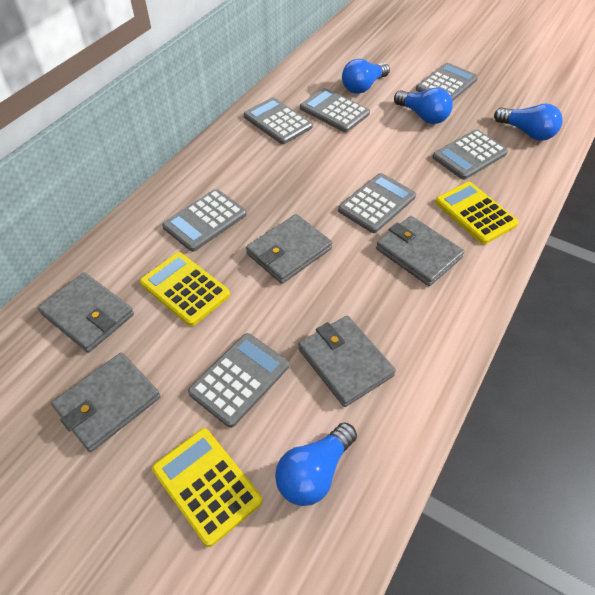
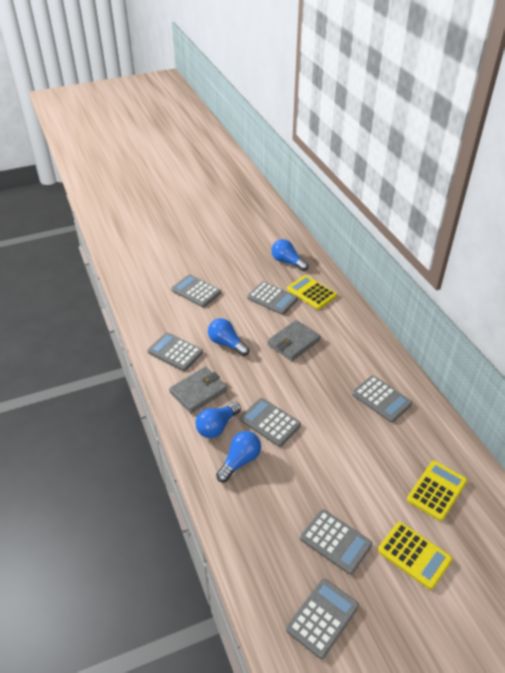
grey wallet: 5 -> 2

